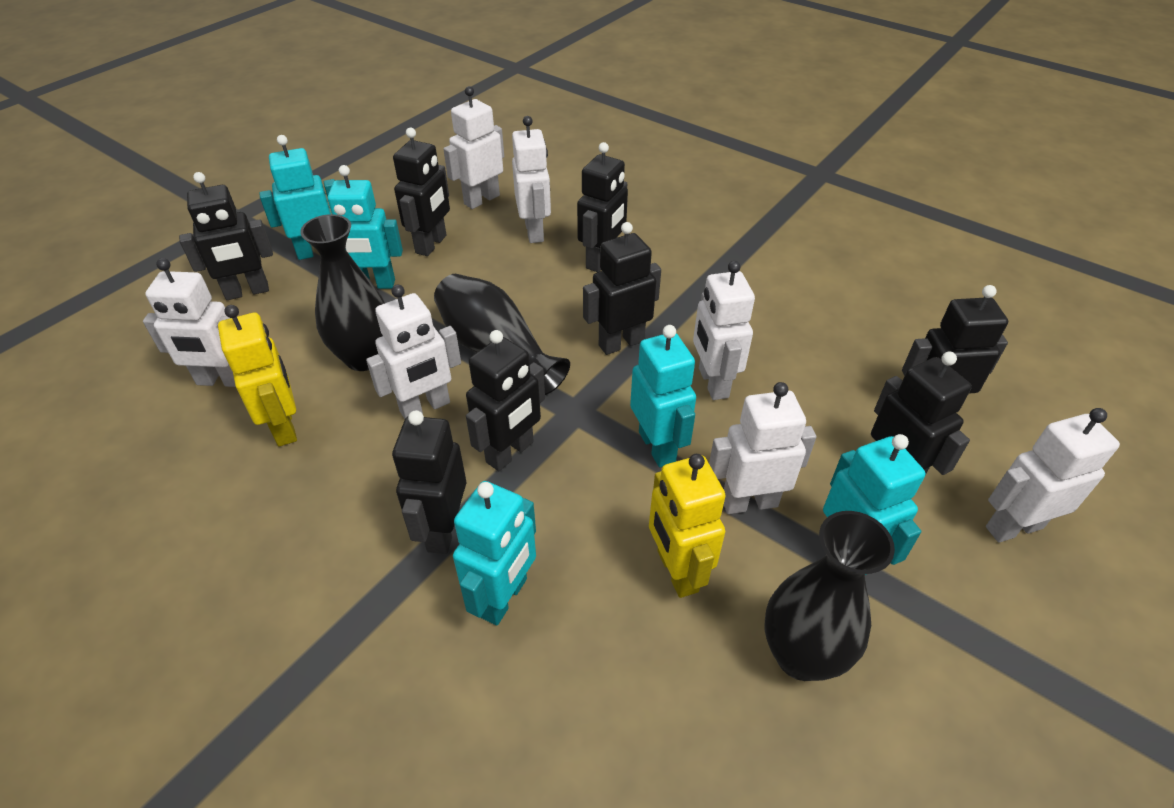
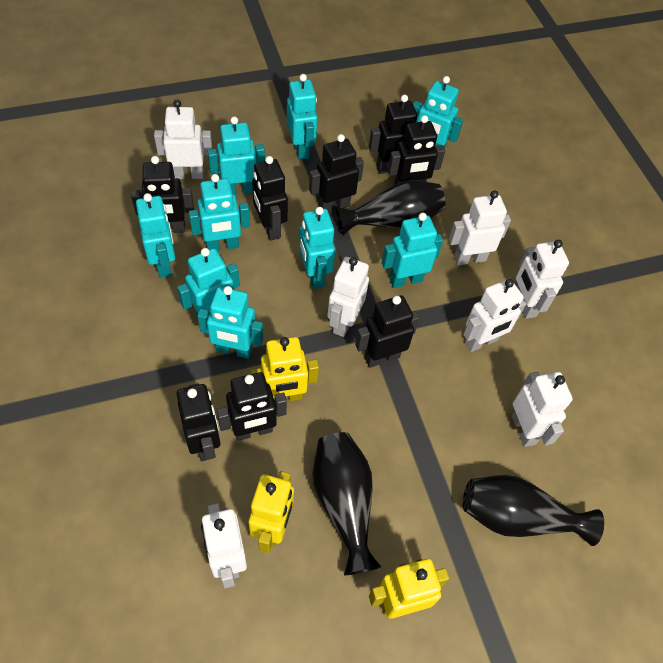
turquoise robot: 5 -> 9
yellow robot: 2 -> 3

